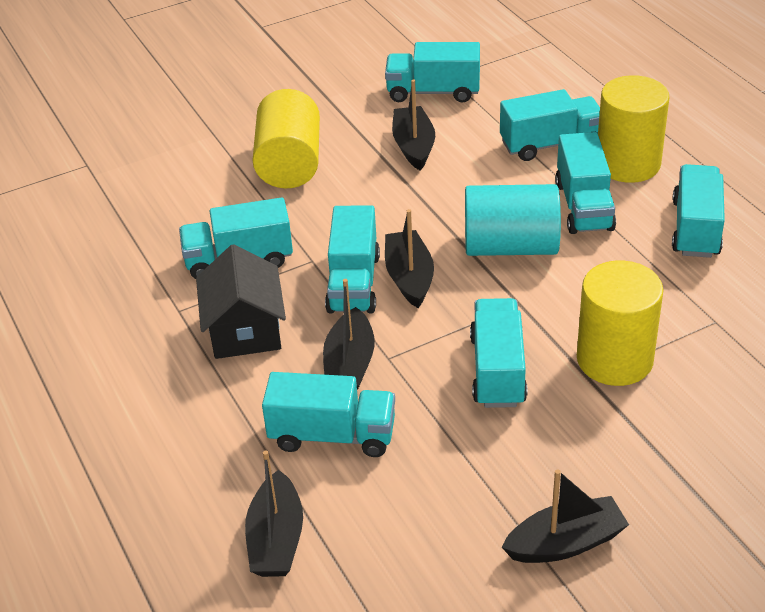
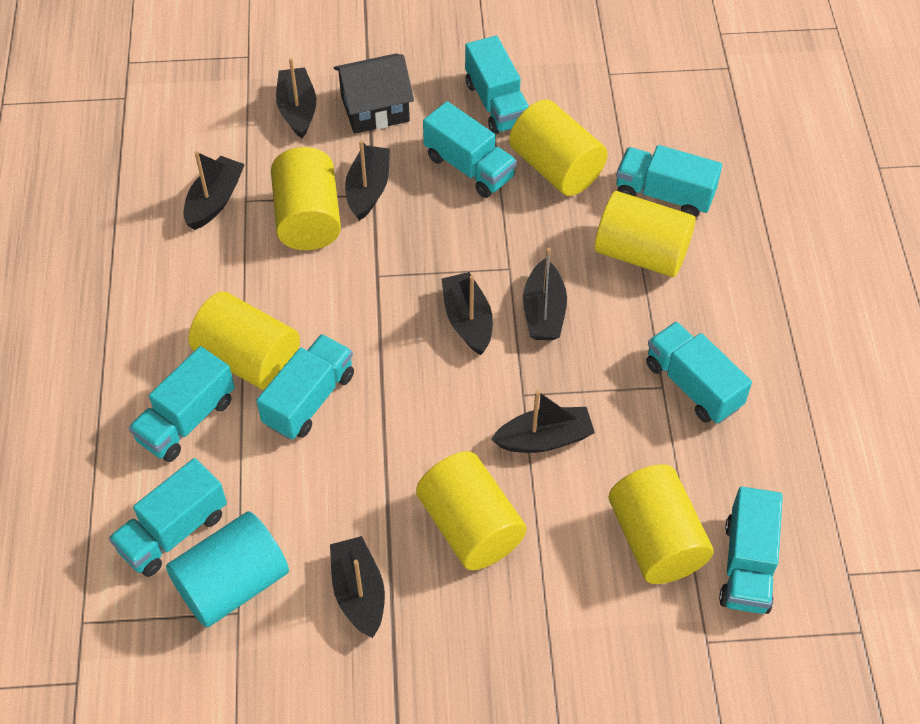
black boat: 5 -> 7
yellow cylinder: 3 -> 6

